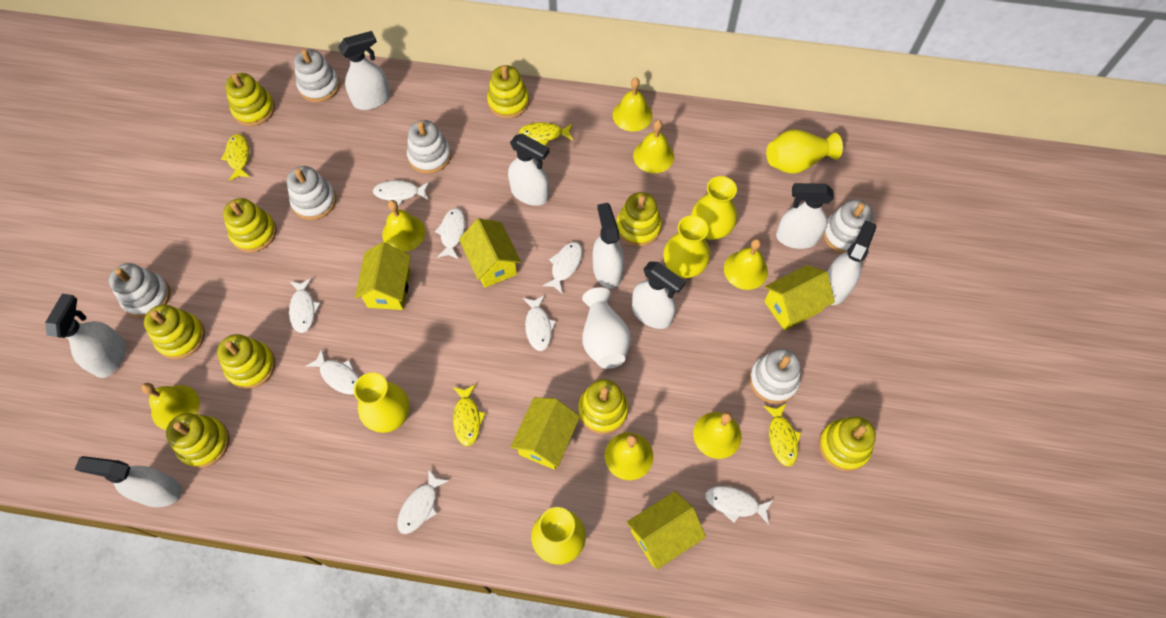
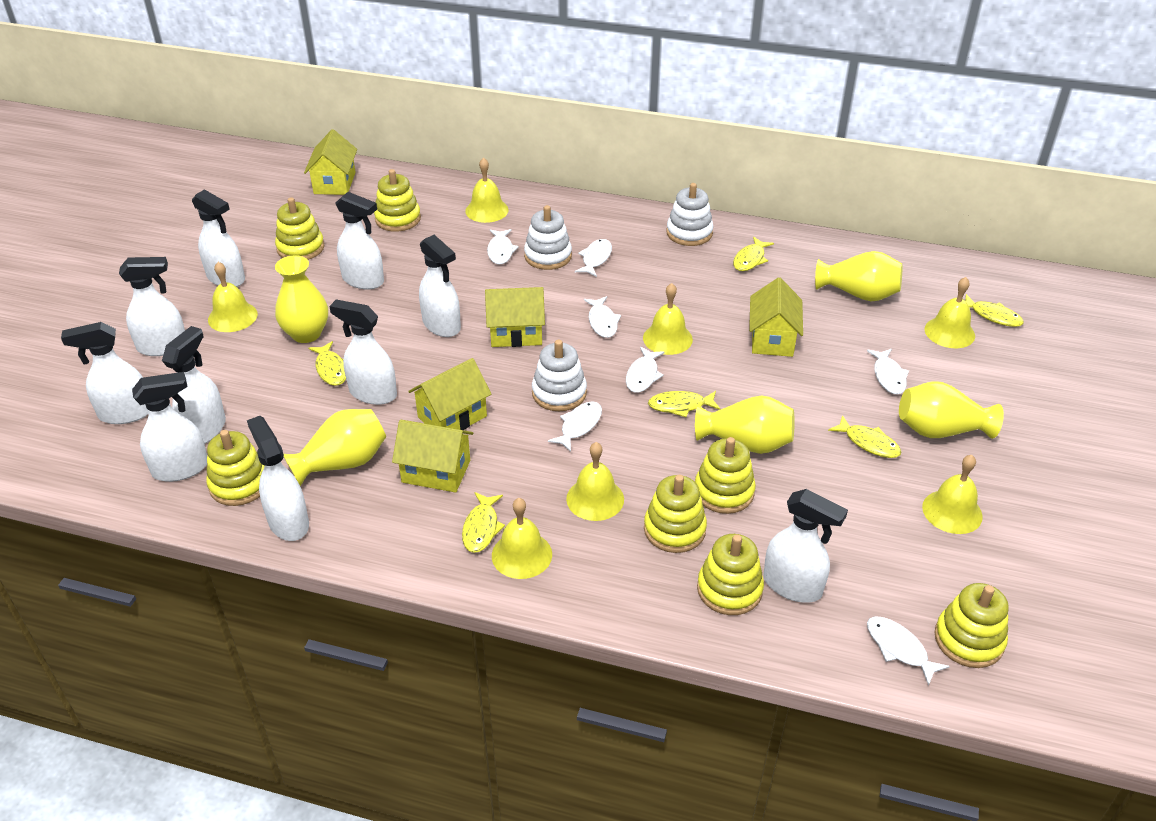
white fish: 8 -> 7
white spray bottle: 8 -> 10
white stacking toy: 6 -> 3
white vase: 1 -> 0
yellow fish: 4 -> 6
yellow stacking toy: 9 -> 7

